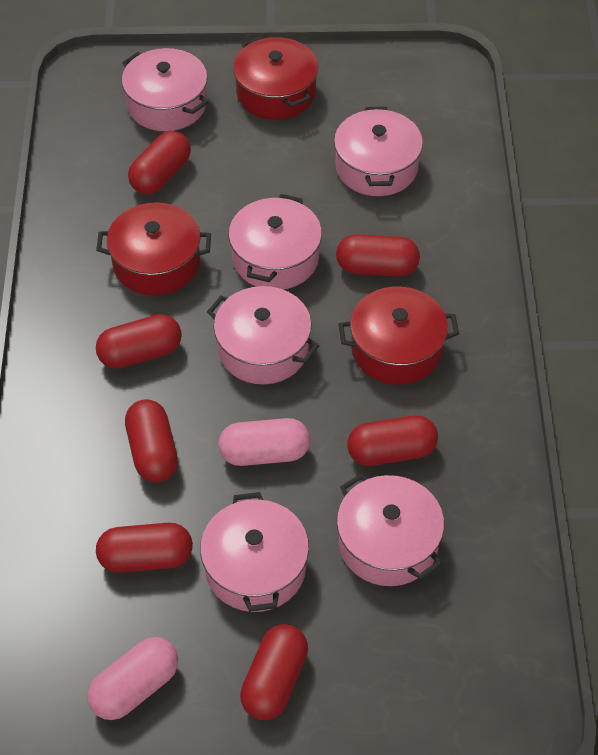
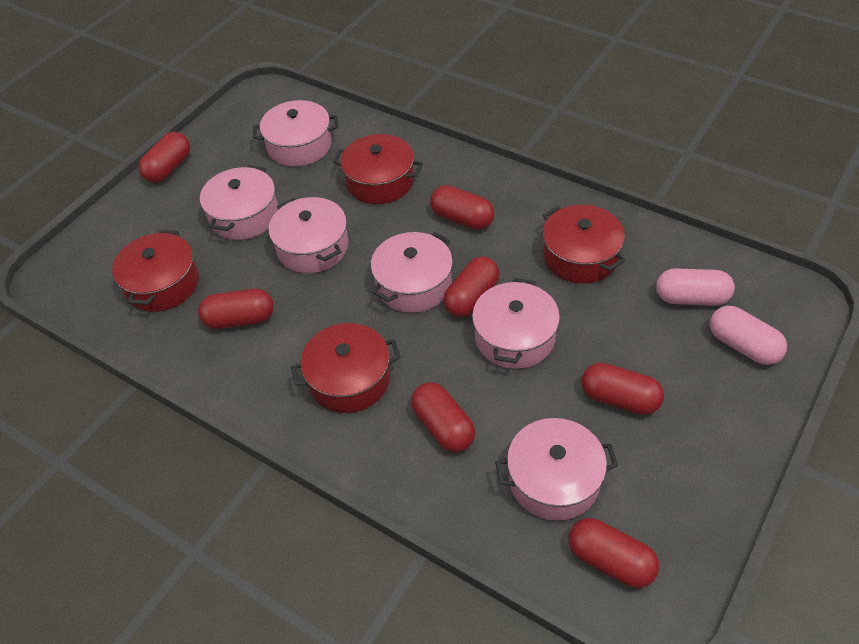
red pot: 3 -> 4

